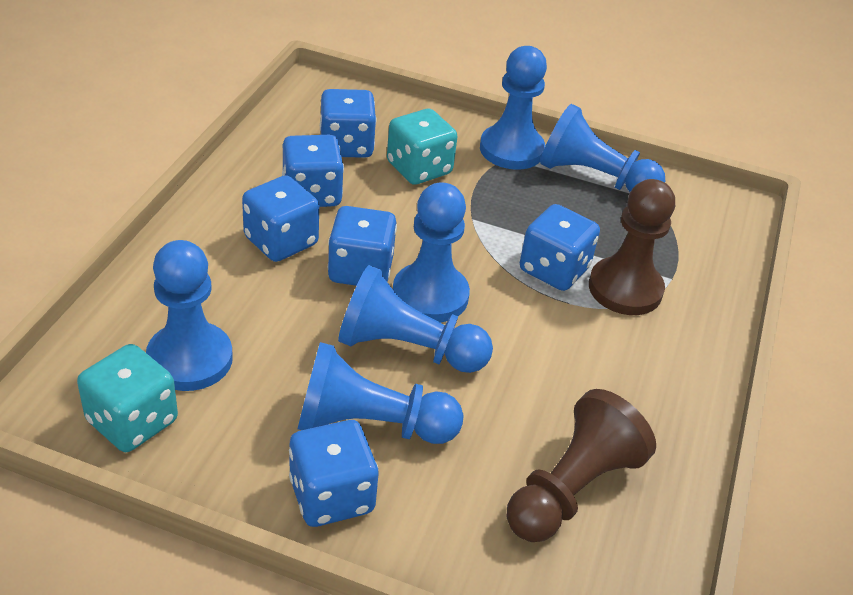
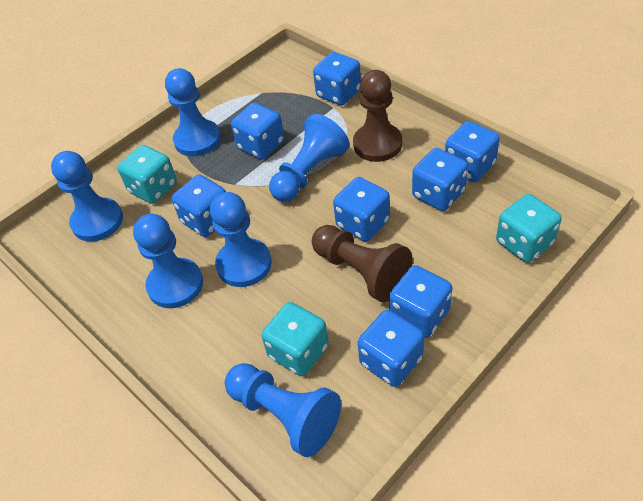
blue dice: 6 -> 8
turquoise dice: 2 -> 3

